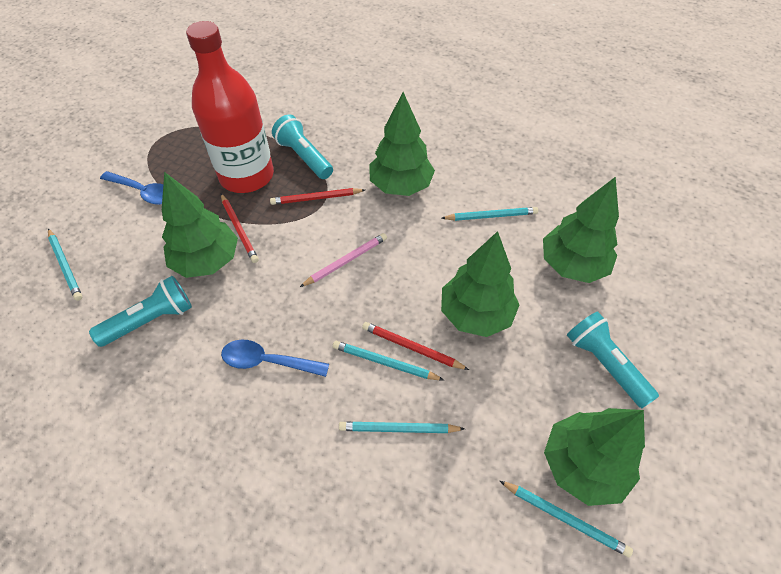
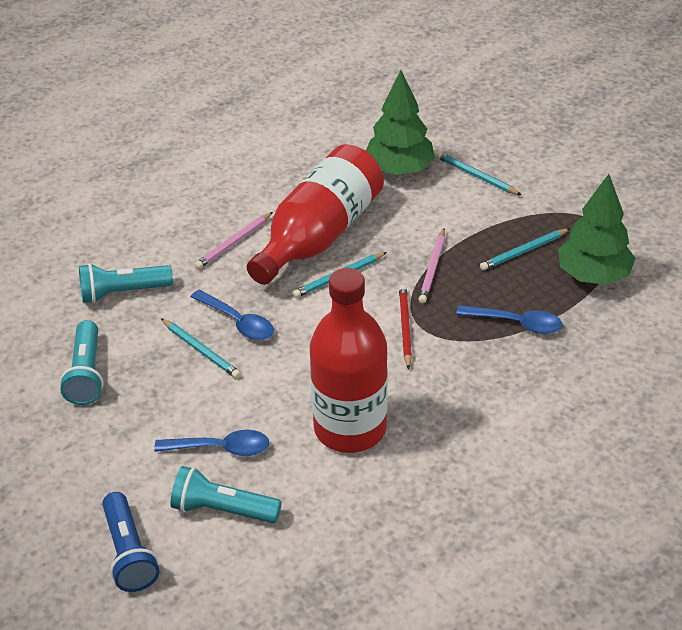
blue flashlight: 0 -> 1
blue spoon: 2 -> 3
green tree: 5 -> 2
pink pencil: 1 -> 2
red bottle: 1 -> 2
red pencil: 3 -> 1
turquoise pencil: 5 -> 4

